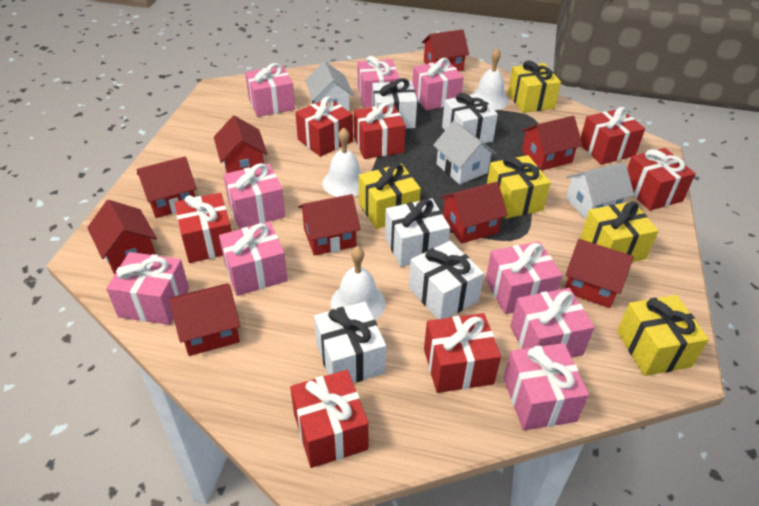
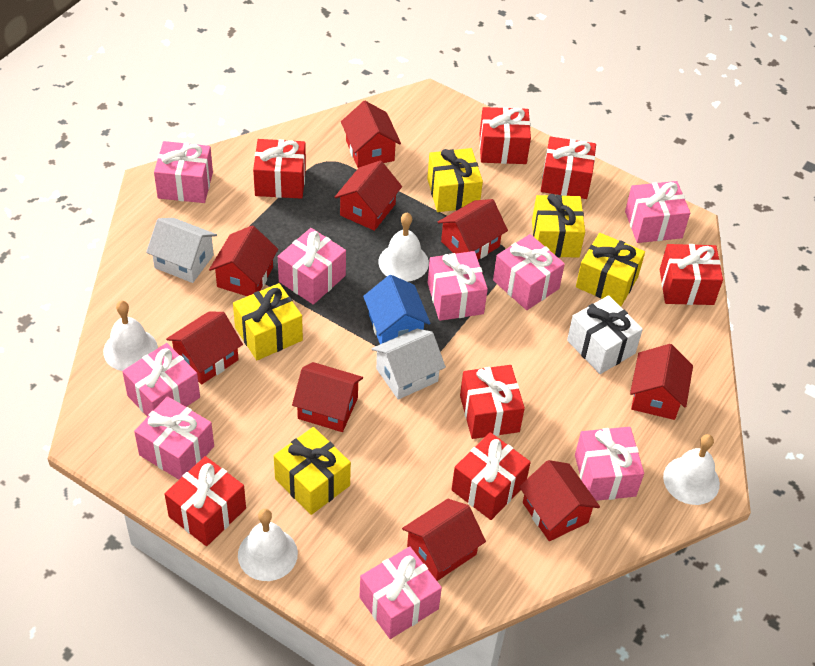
blue house: 0 -> 1
white bell: 3 -> 4
white gift: 5 -> 1
white house: 3 -> 2

